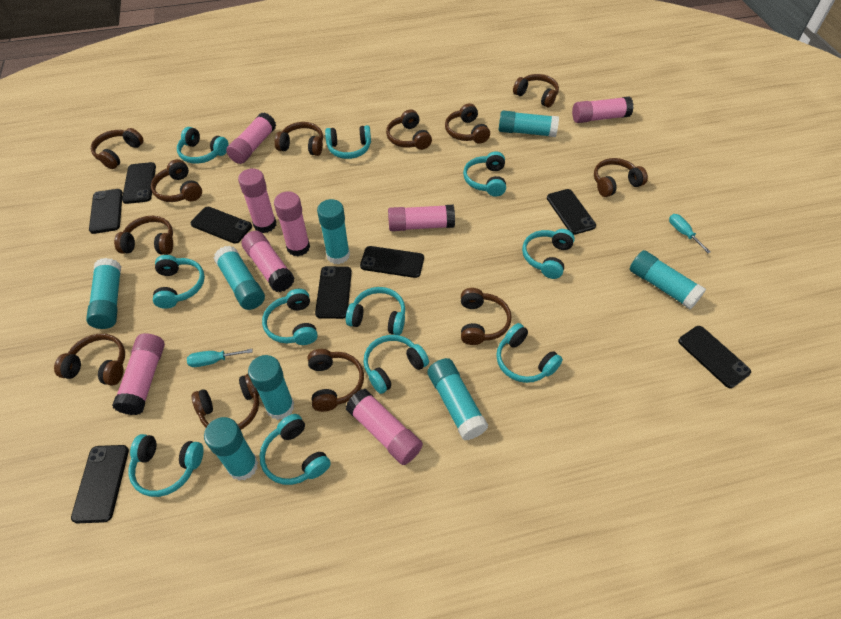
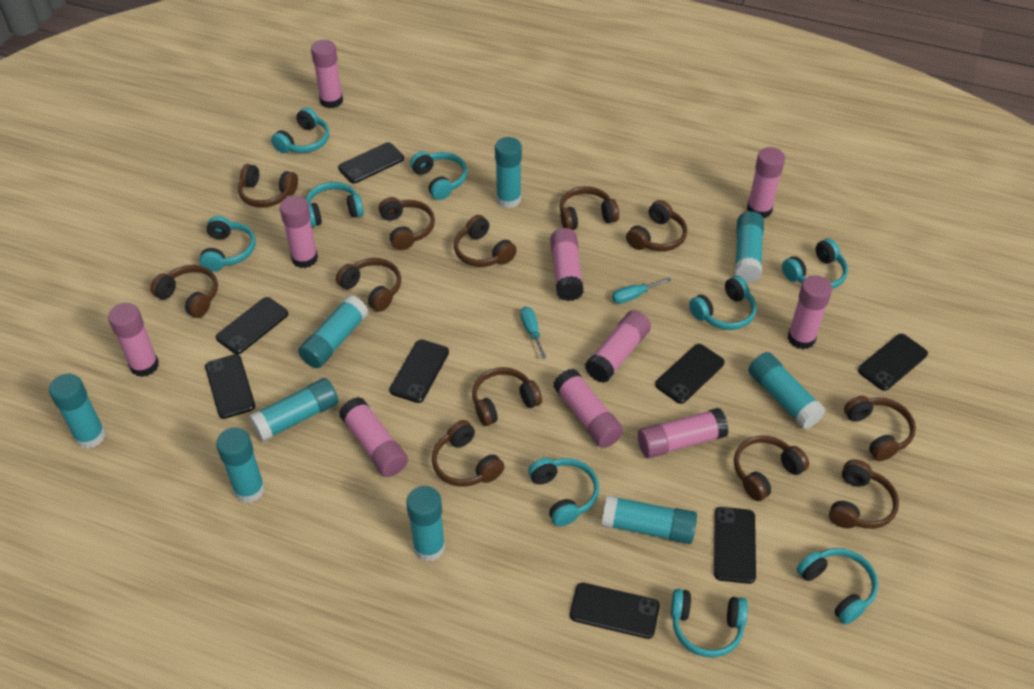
pink glue stick: 8 -> 10
turquoise glue stick: 8 -> 9
turquoise headphones: 11 -> 9

